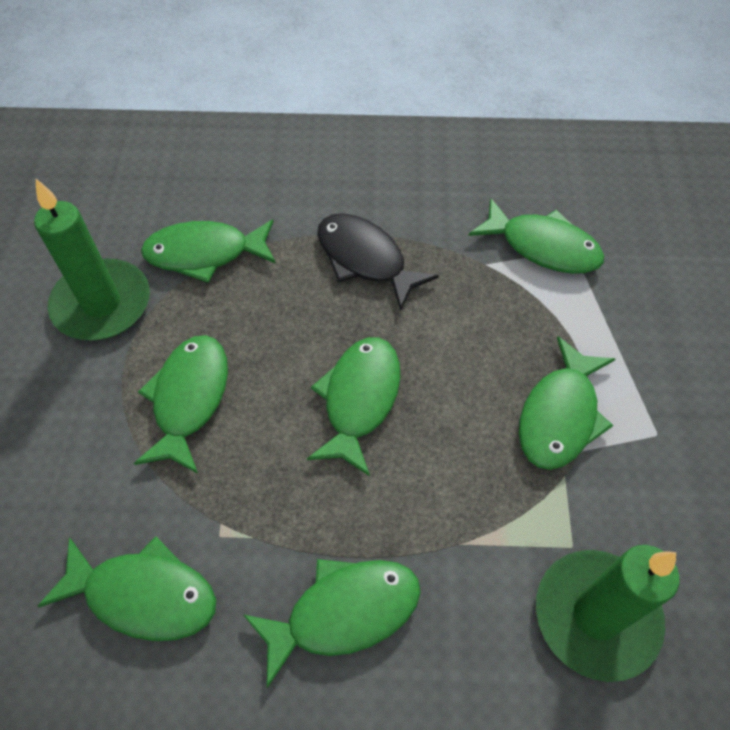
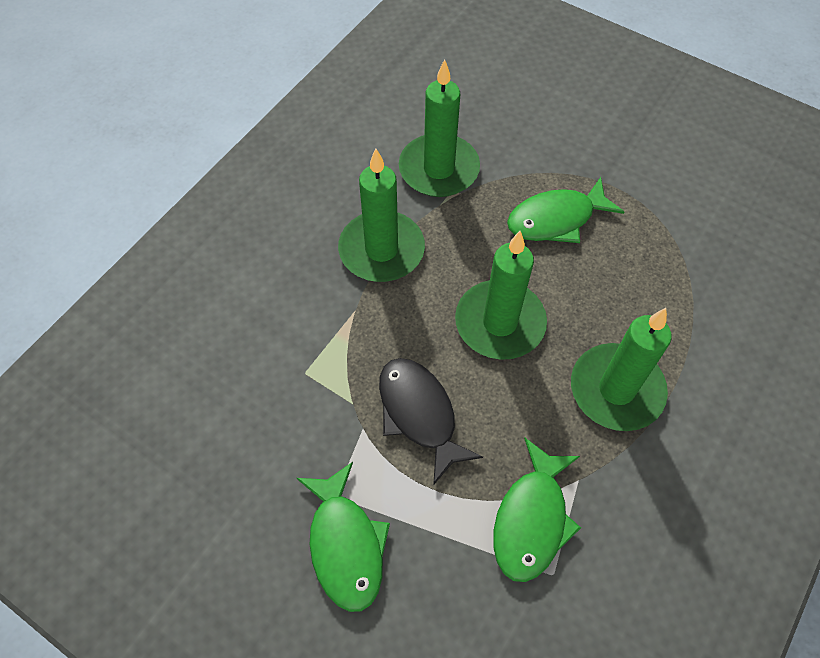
green candle: 2 -> 4
green fish: 7 -> 3

